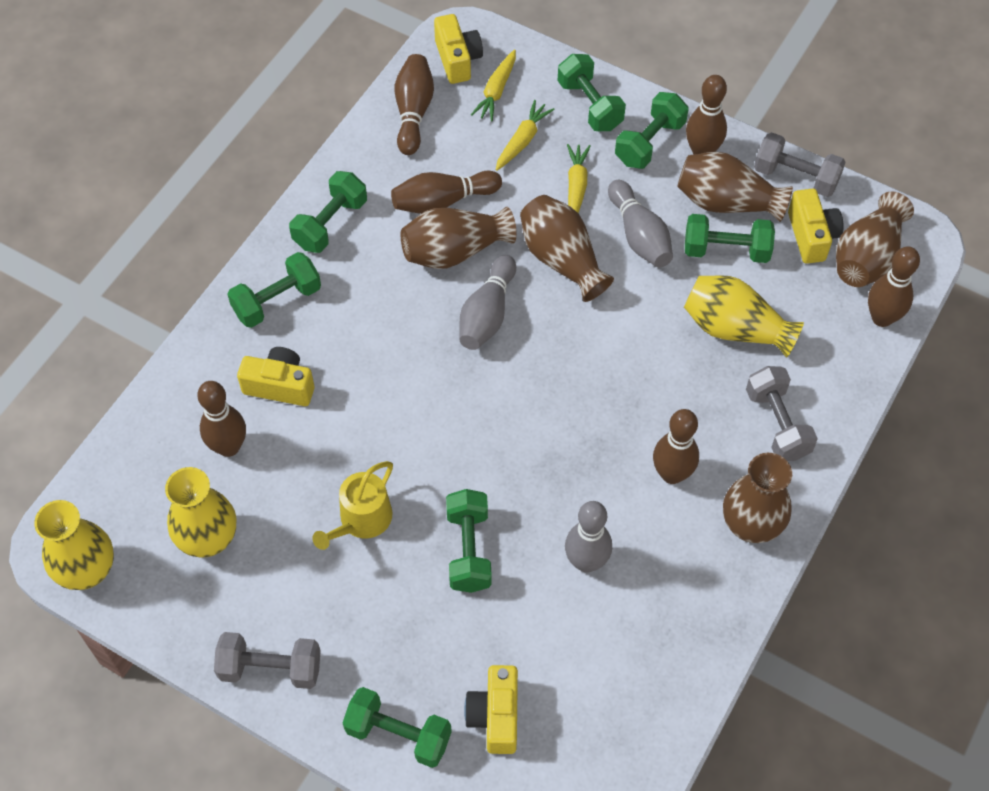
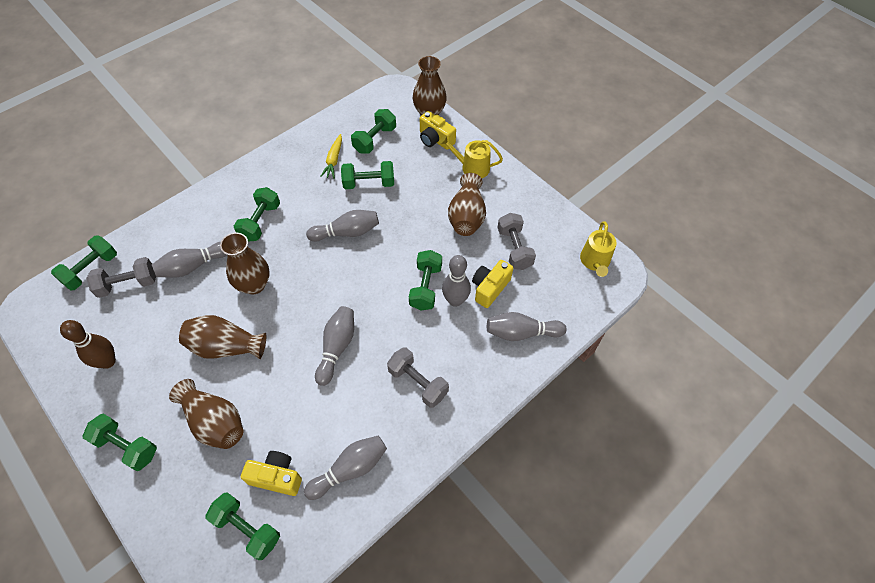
brown bowling pin: 6 -> 1
grey bowling pin: 3 -> 6
yellow camera: 4 -> 3
yellow carrot: 3 -> 1
yellow vase: 3 -> 0
yellow watering can: 1 -> 2

